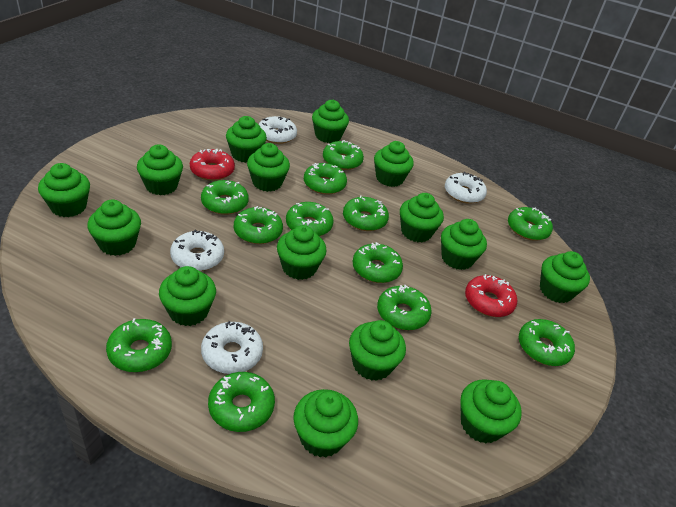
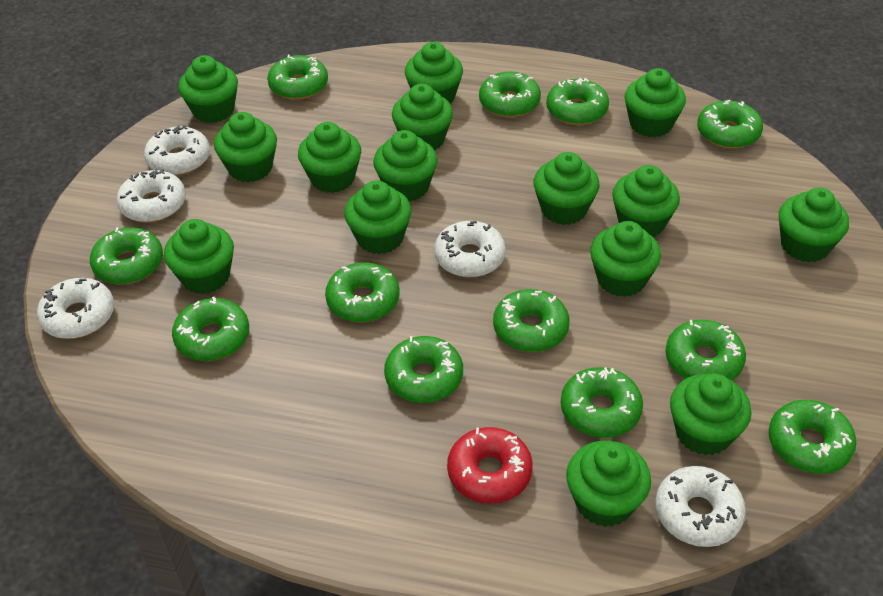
red donut: 2 -> 1
white donut: 4 -> 5

